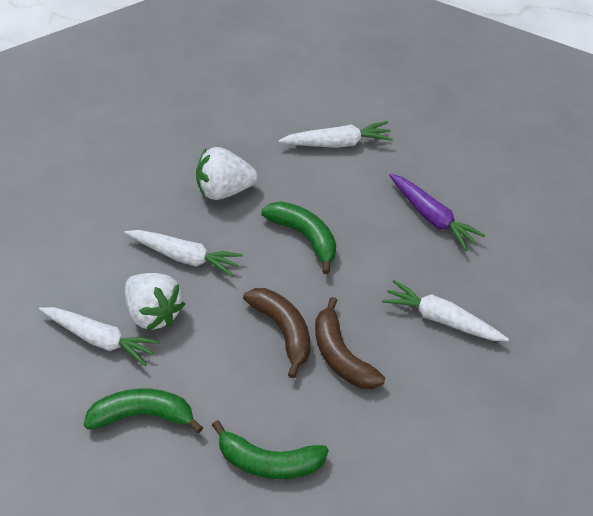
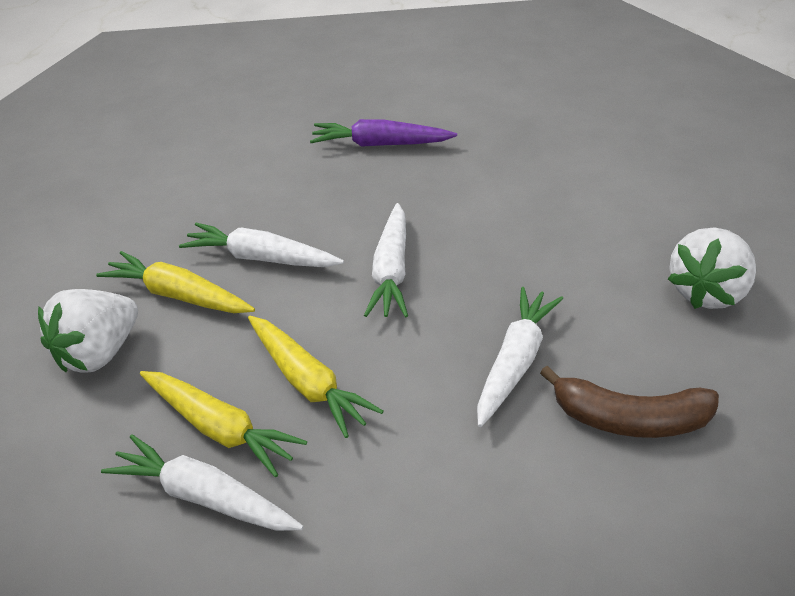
brown banana: 2 -> 1
green banana: 3 -> 0
yellow carrot: 0 -> 3

